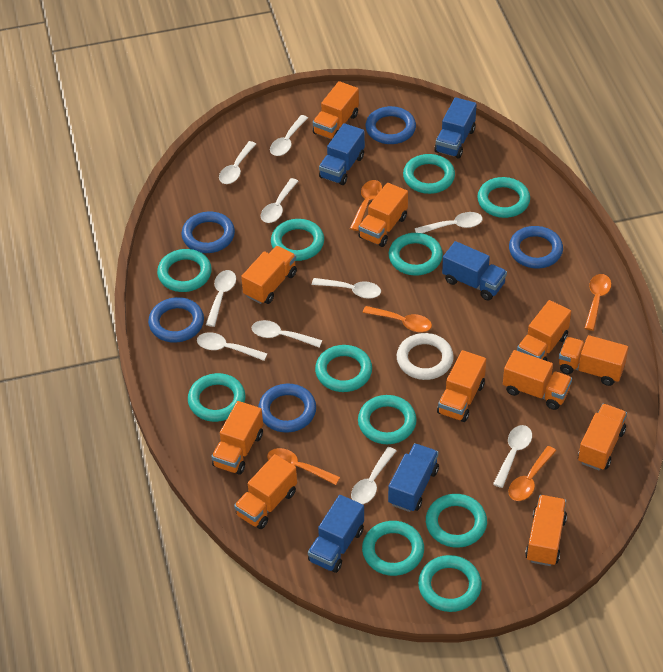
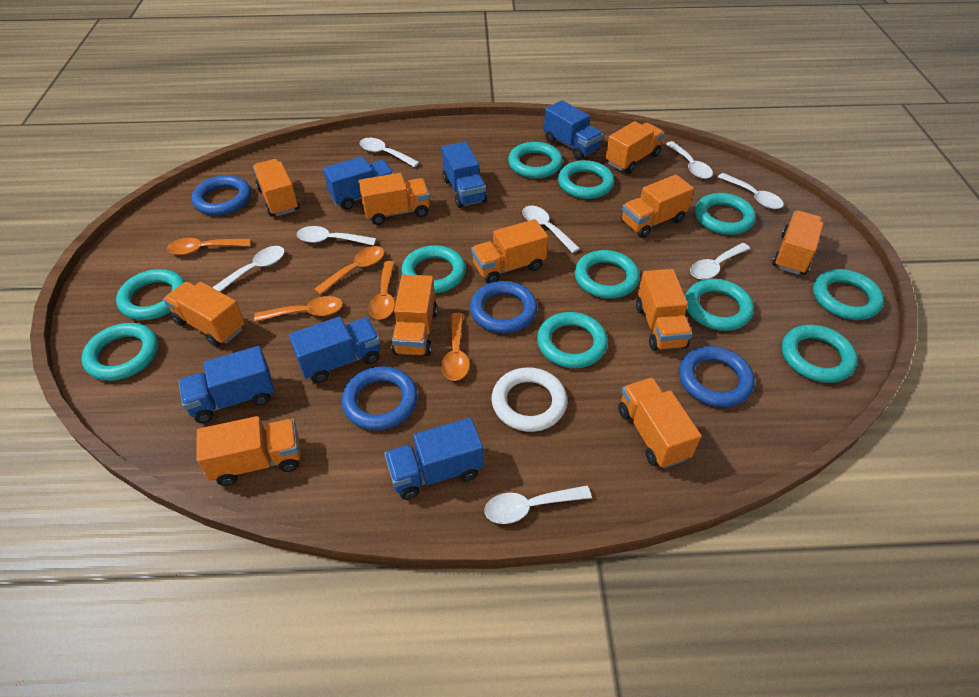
blue ring: 5 -> 4
blue truck: 5 -> 6
white spoon: 10 -> 8

